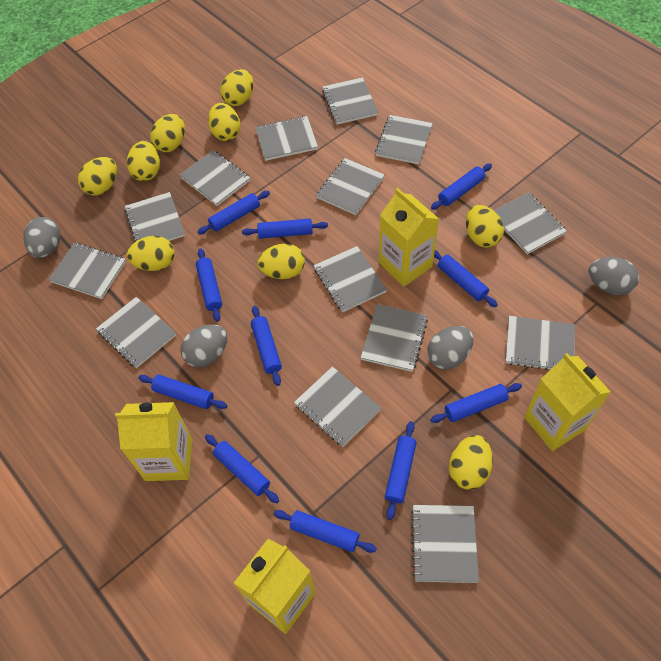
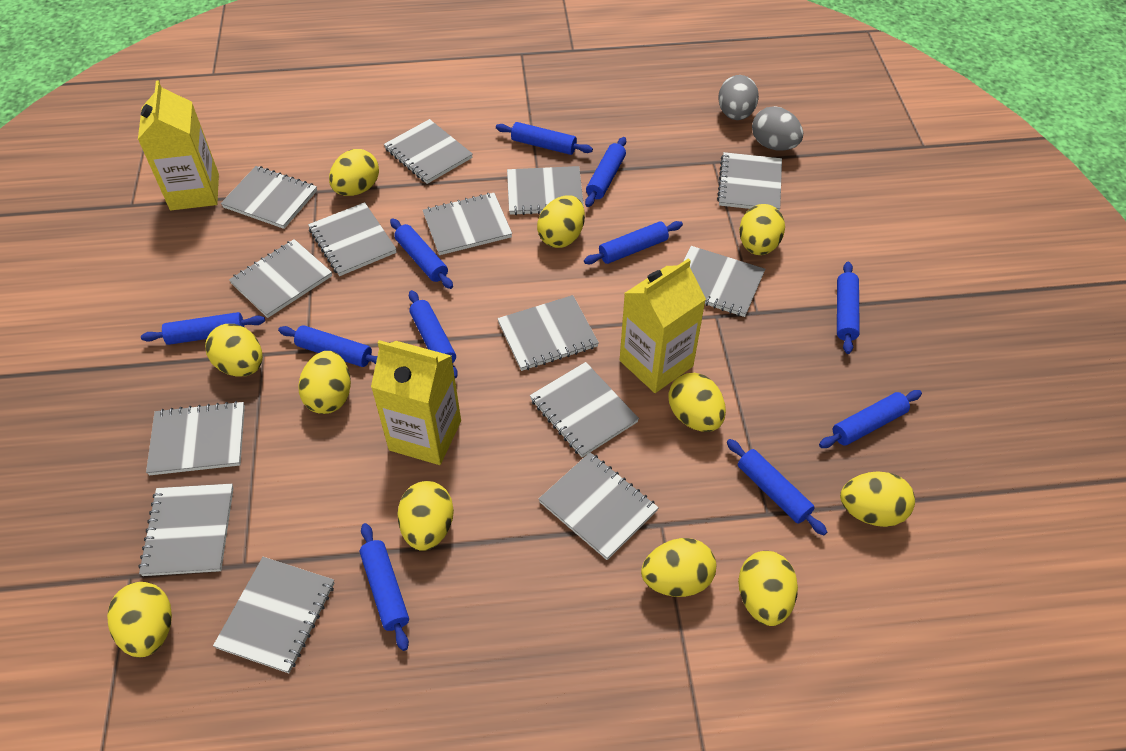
grey egg: 4 -> 2
yellow carton: 4 -> 3
yellow egg: 9 -> 11

